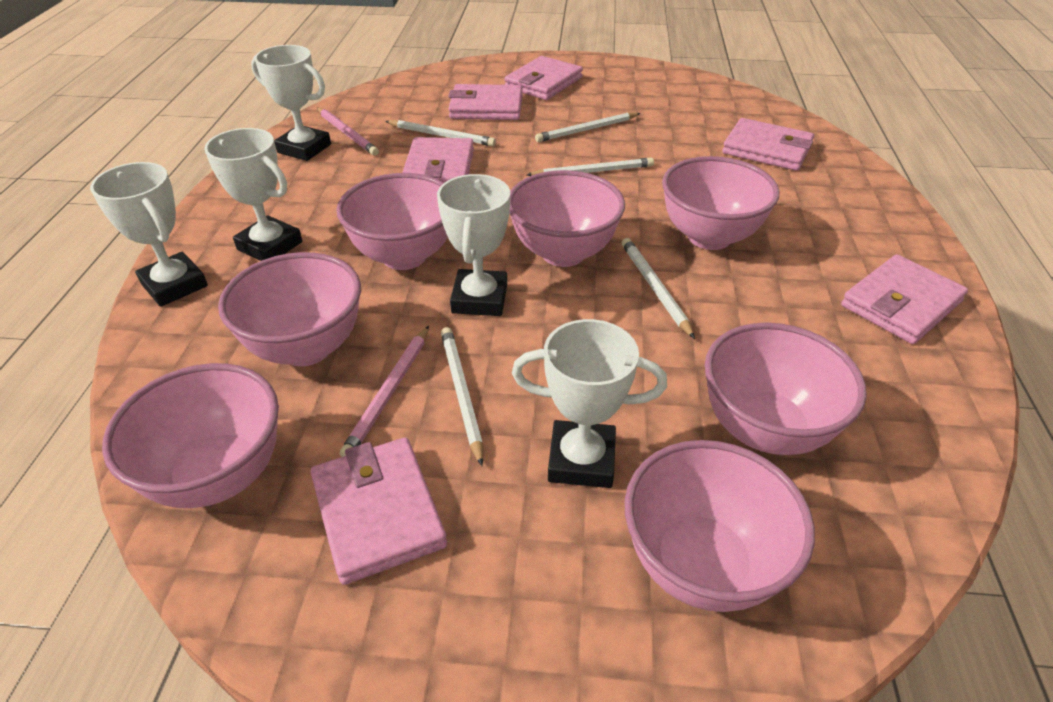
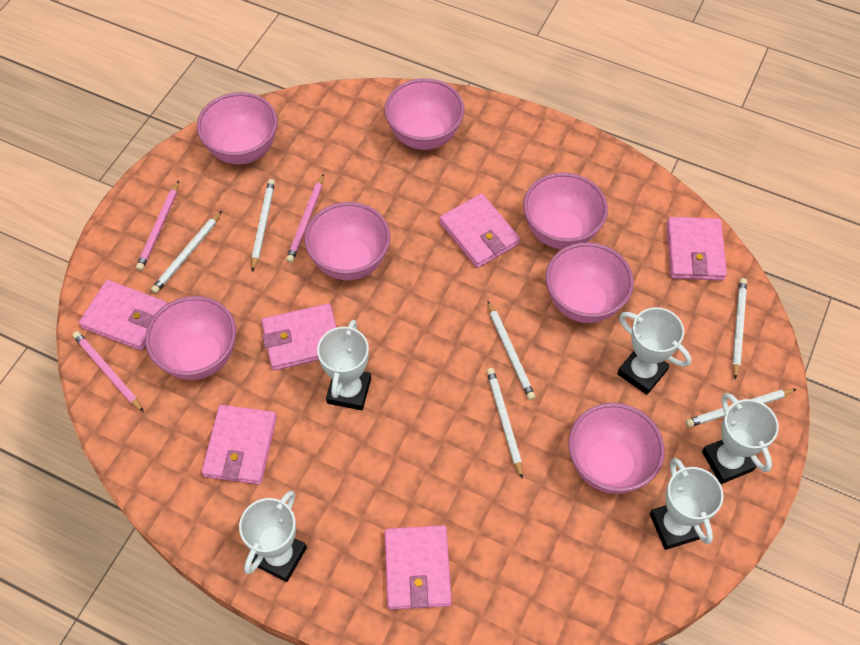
pink pencil: 2 -> 3
white pencil: 5 -> 6

